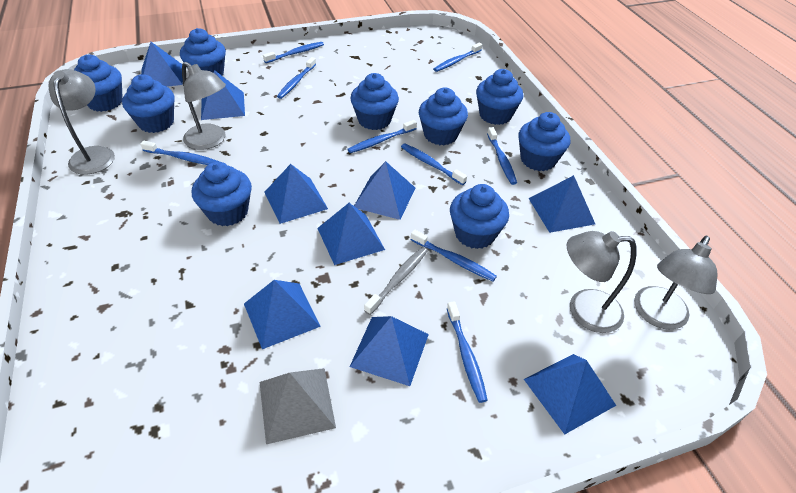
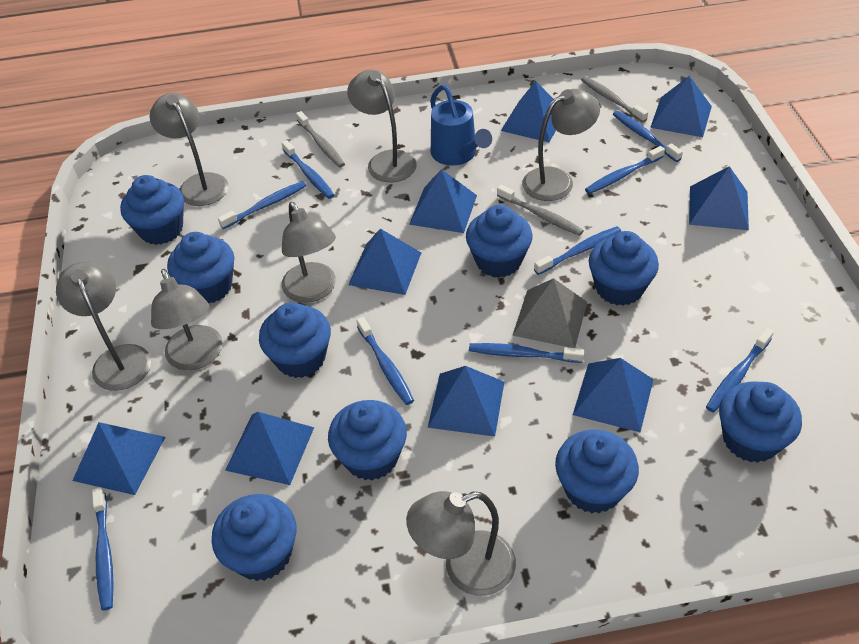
blue watering can: 0 -> 1
grey lamp: 4 -> 7
grey toothbrush: 1 -> 3

